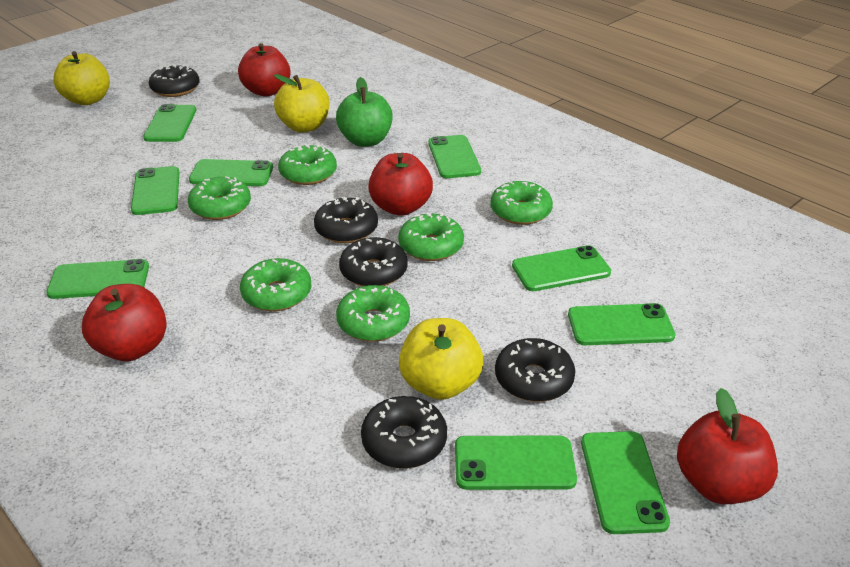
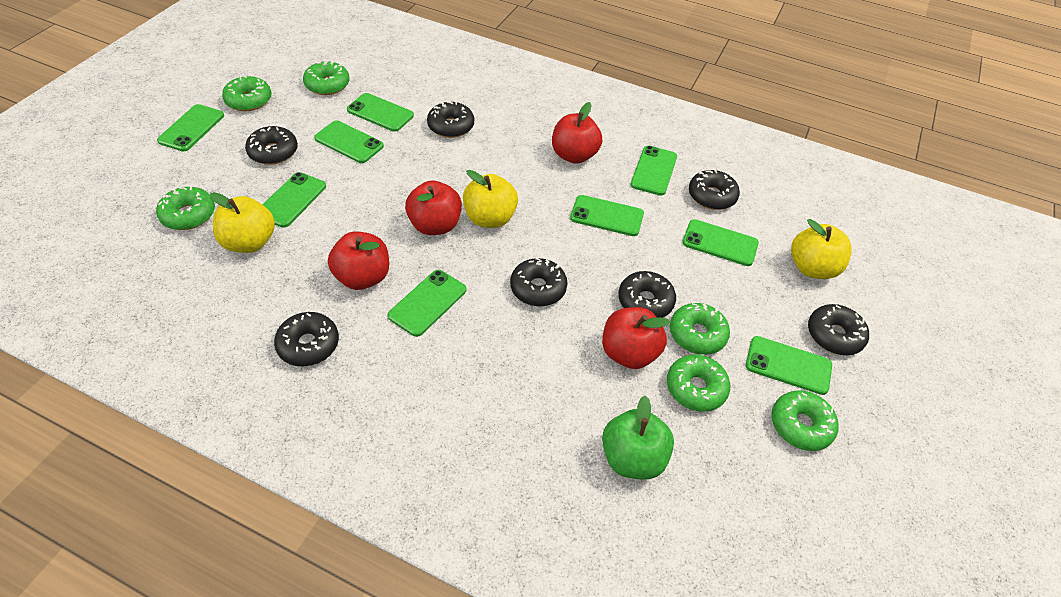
black donut: 5 -> 7

